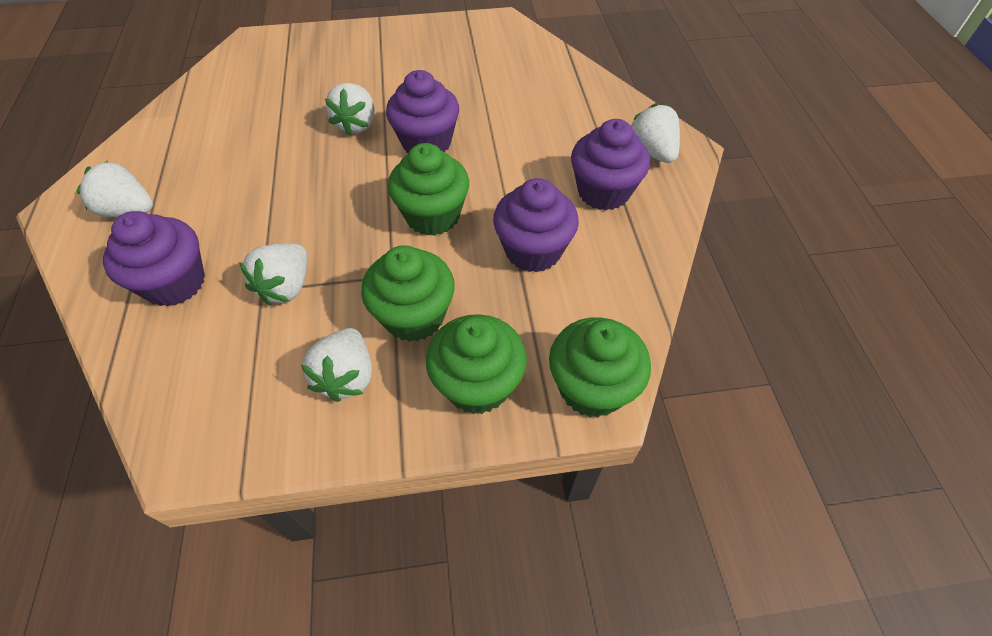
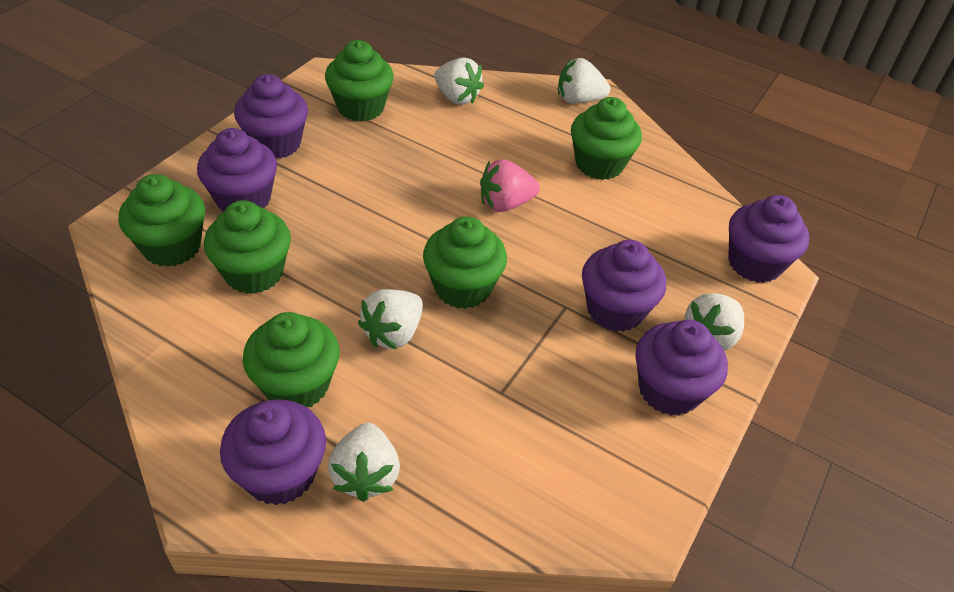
green cupcake: 4 -> 6
pink strawberry: 0 -> 1
purple cupcake: 4 -> 6

